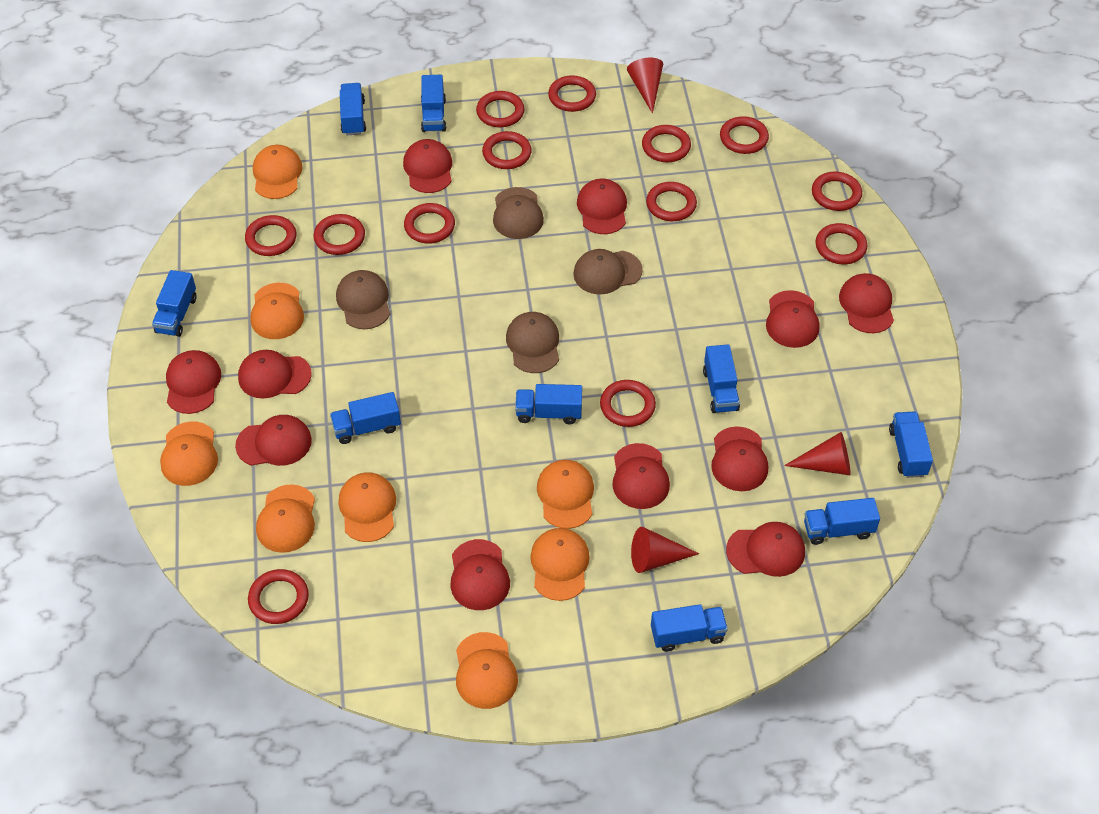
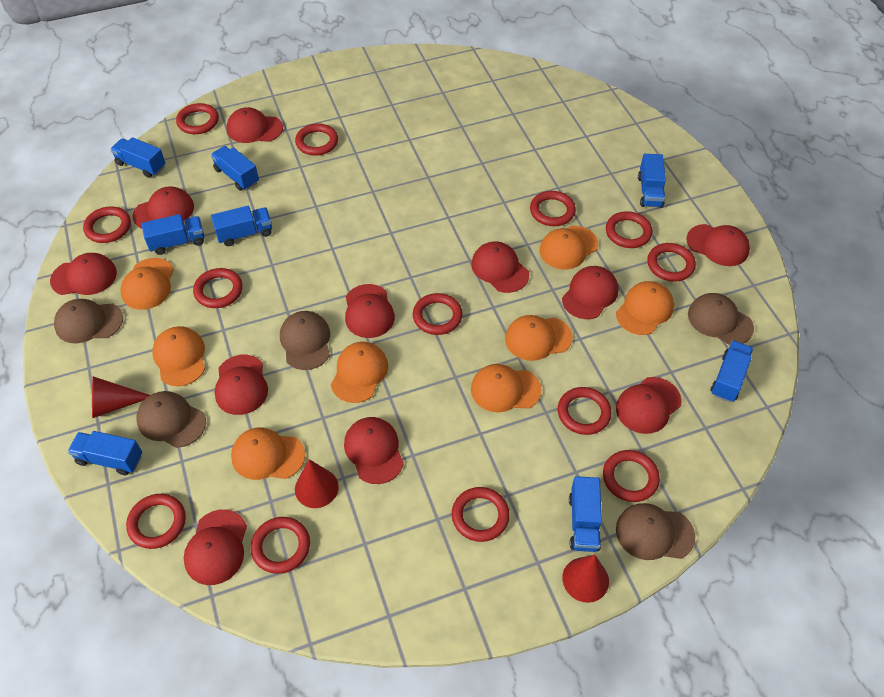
blue truck: 9 -> 8
brown cap: 4 -> 5

